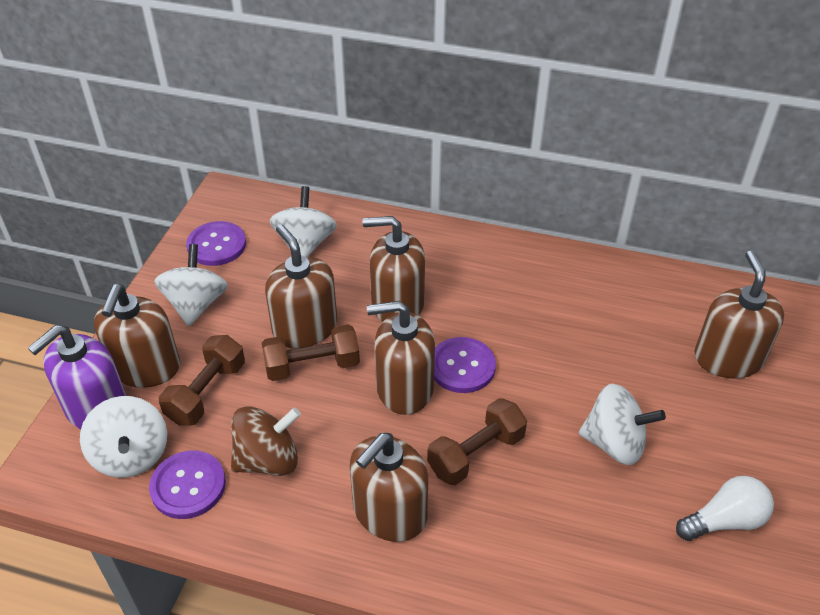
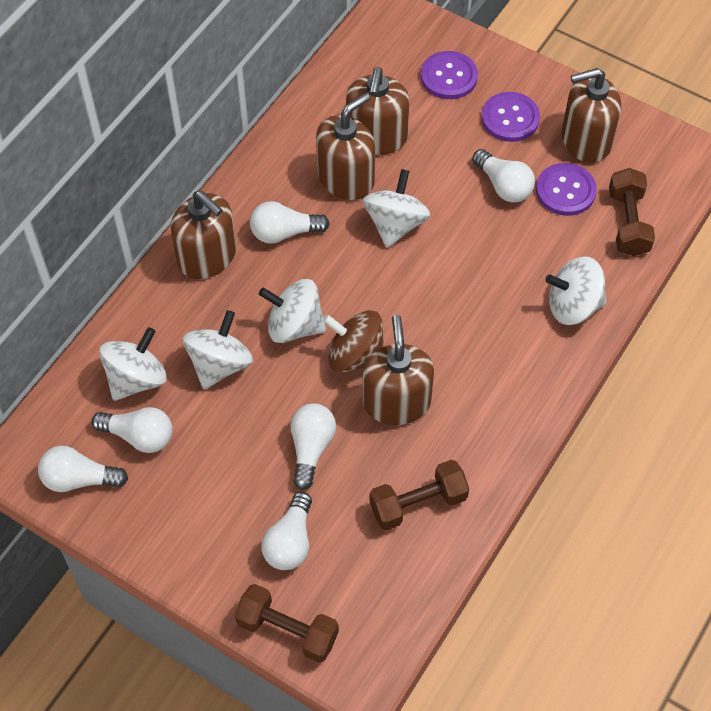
brown soap dispenser: 6 -> 5
purple soap dispenser: 1 -> 0
white light bulb: 1 -> 6
white spinning top: 4 -> 5

